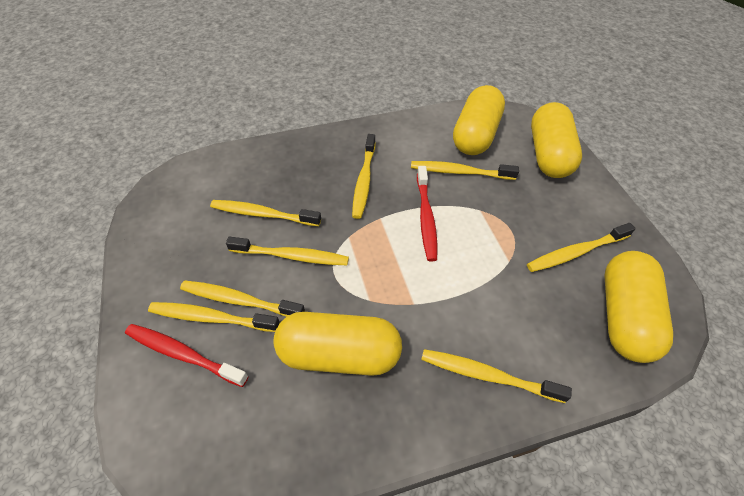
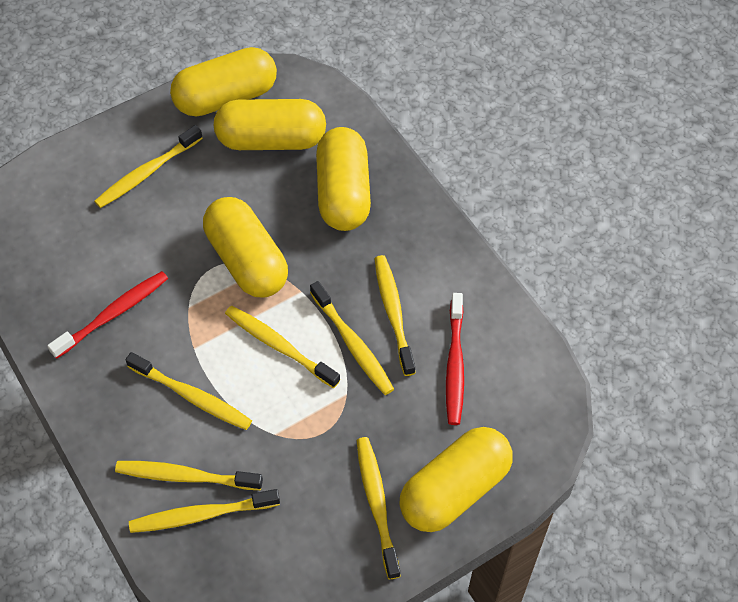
yellow capsule: 4 -> 5

